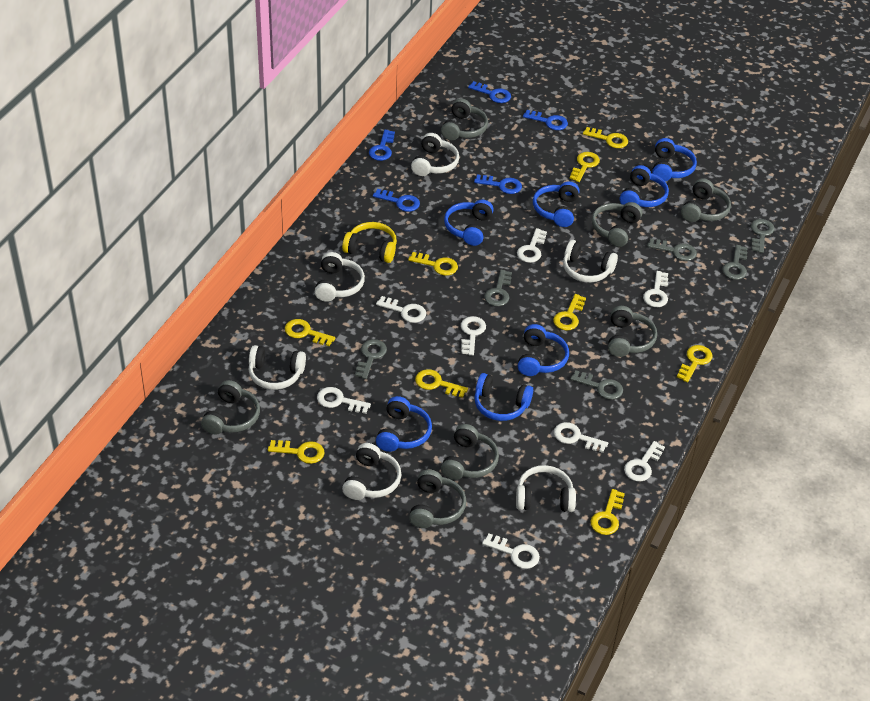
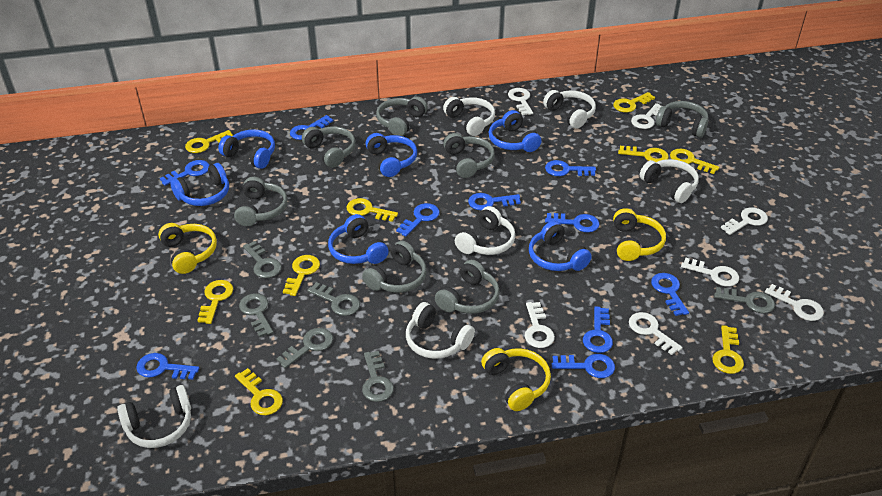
blue headphones: 7 -> 6
blue key: 5 -> 10
white key: 8 -> 7
yellow headphones: 1 -> 3

